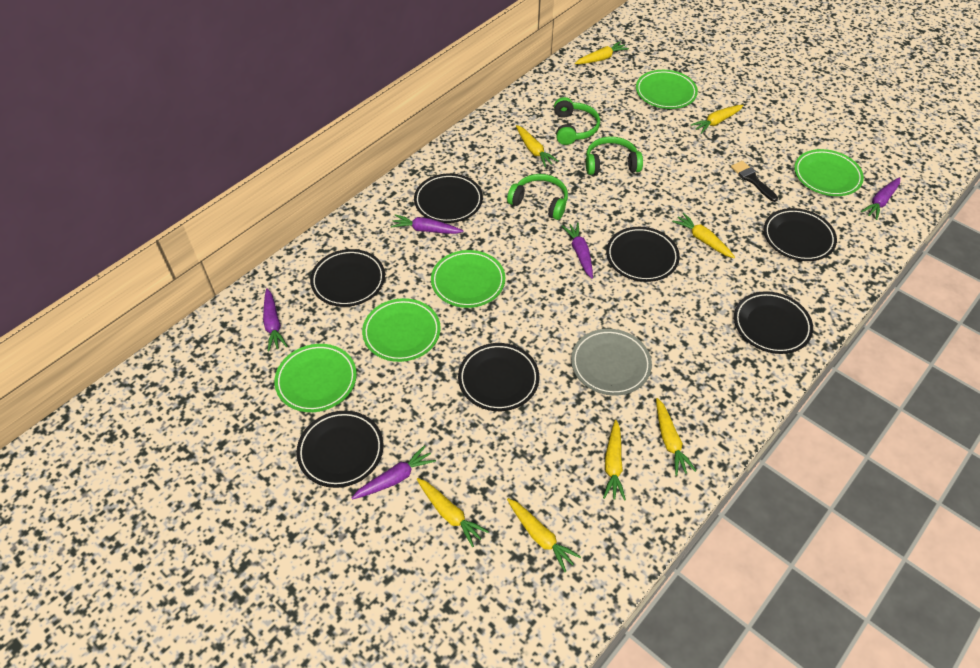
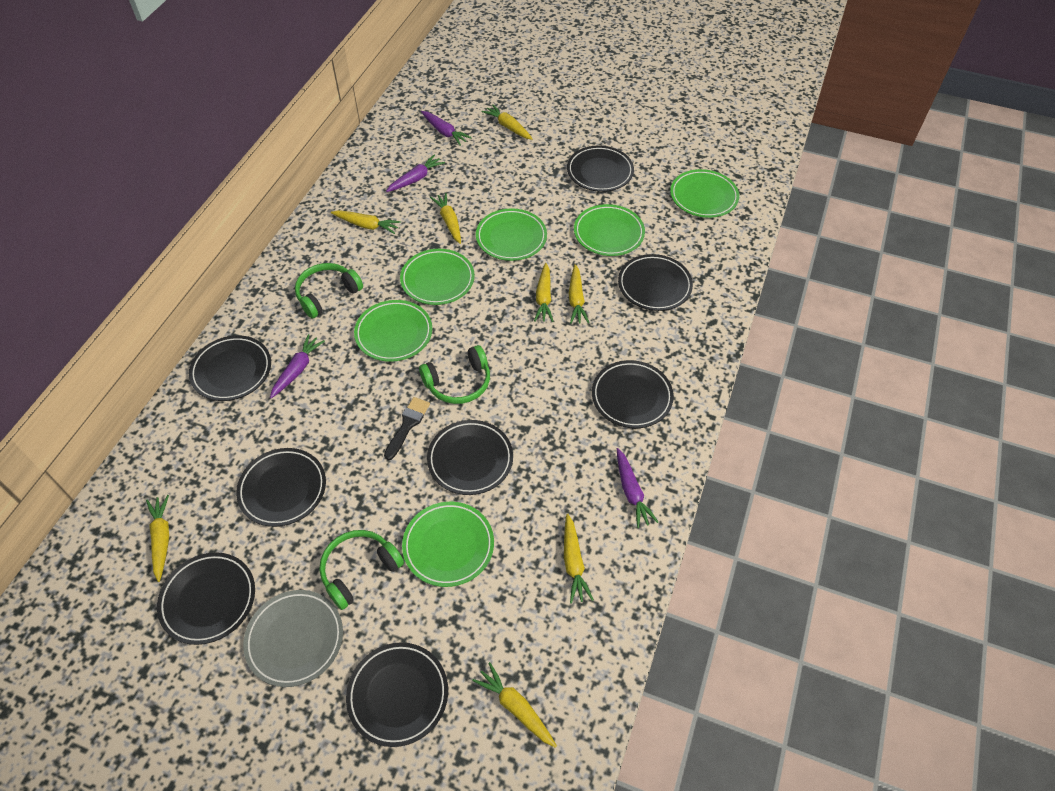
black plate: 7 -> 8
green plate: 5 -> 6
purple carrot: 5 -> 4

